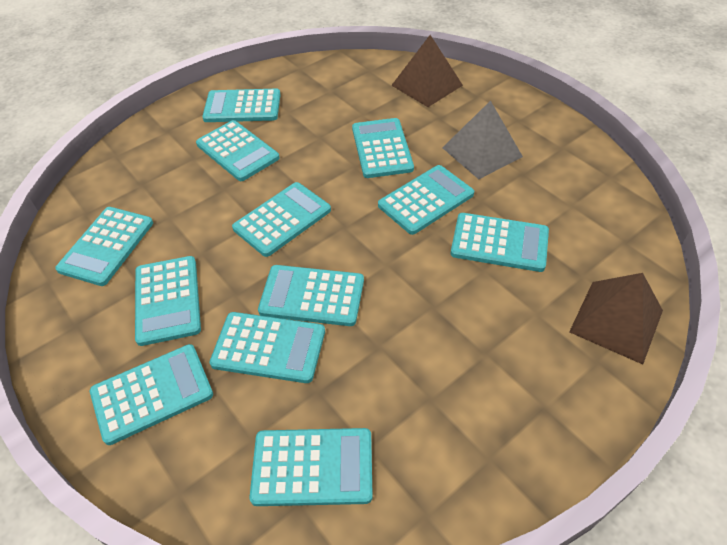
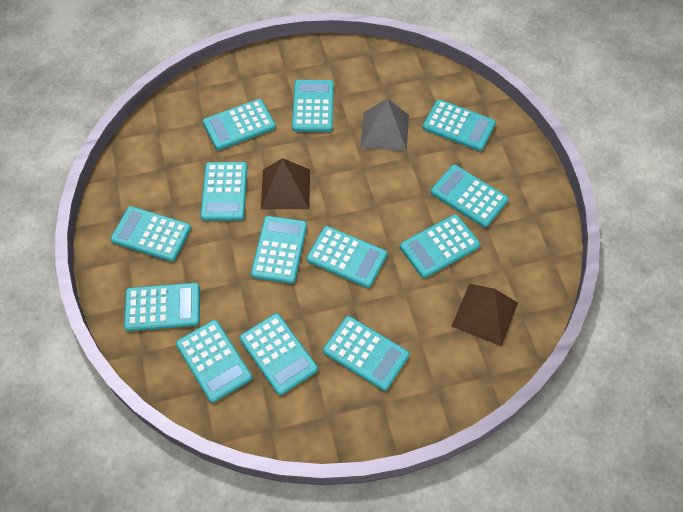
turquoise calculator: 12 -> 13

